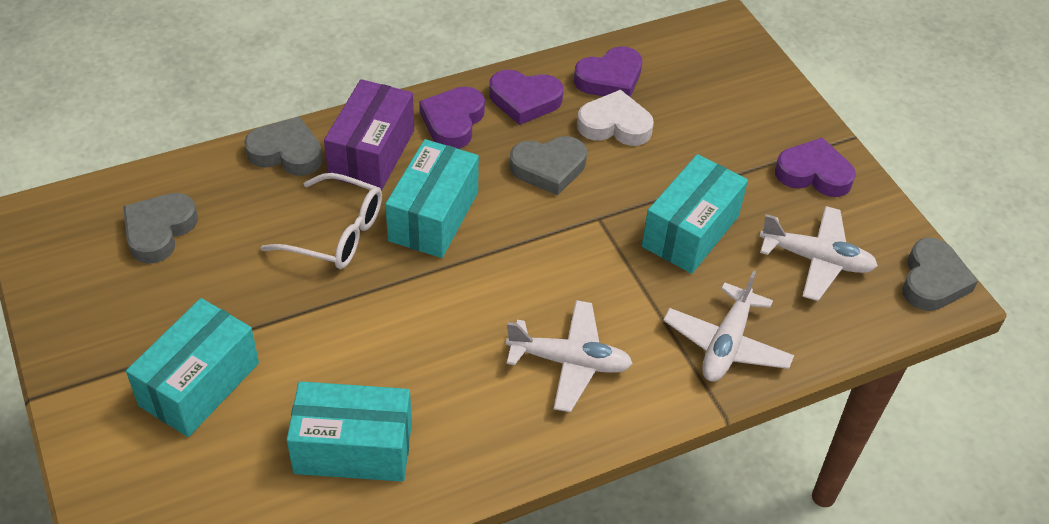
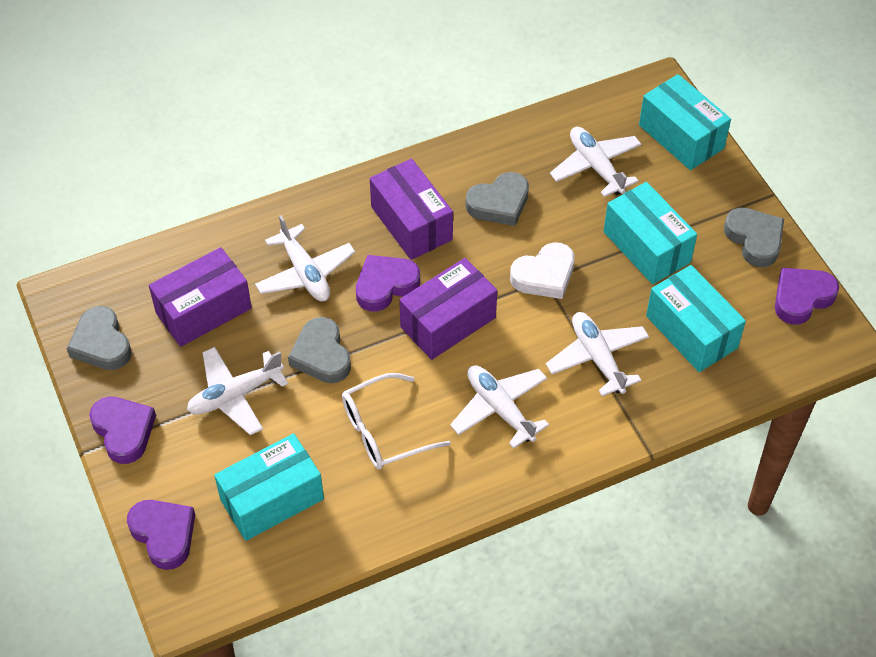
purple box: 1 -> 3
white plane: 3 -> 5

